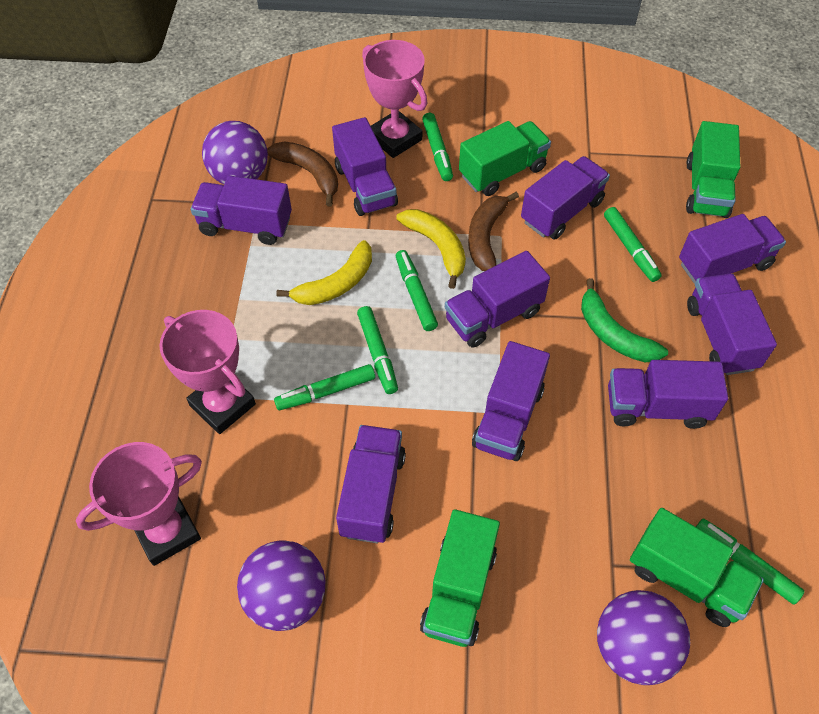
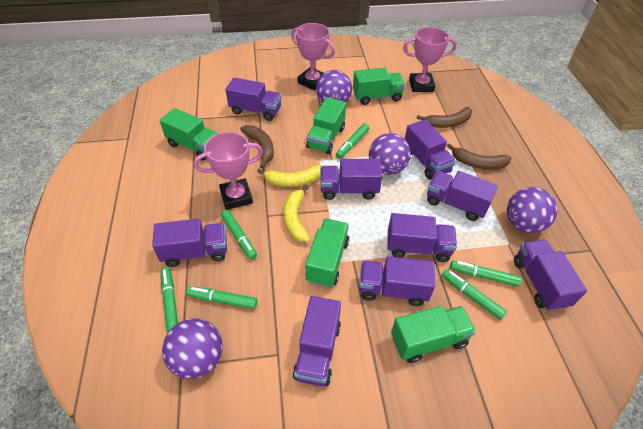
brown banana: 2 -> 3
green banana: 1 -> 0
green truck: 4 -> 5
purple ball: 3 -> 4

